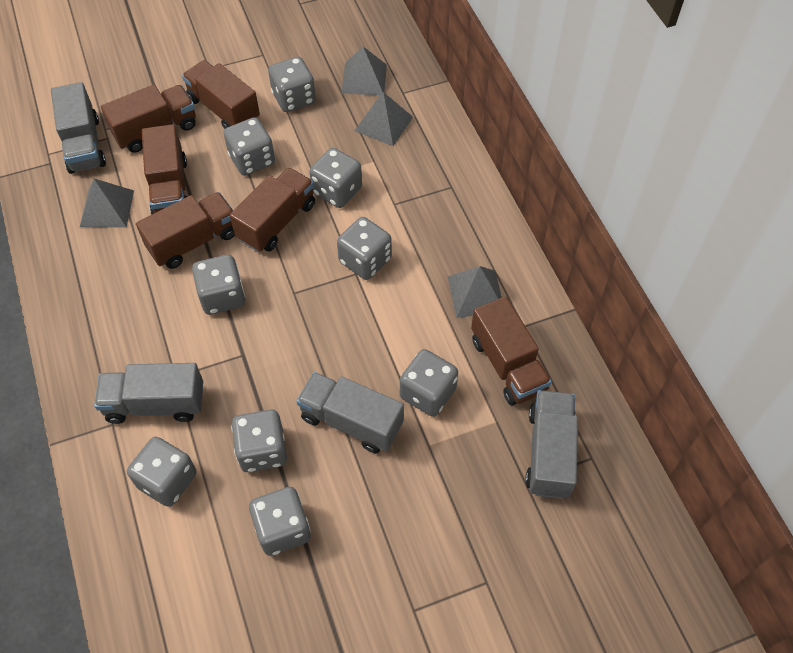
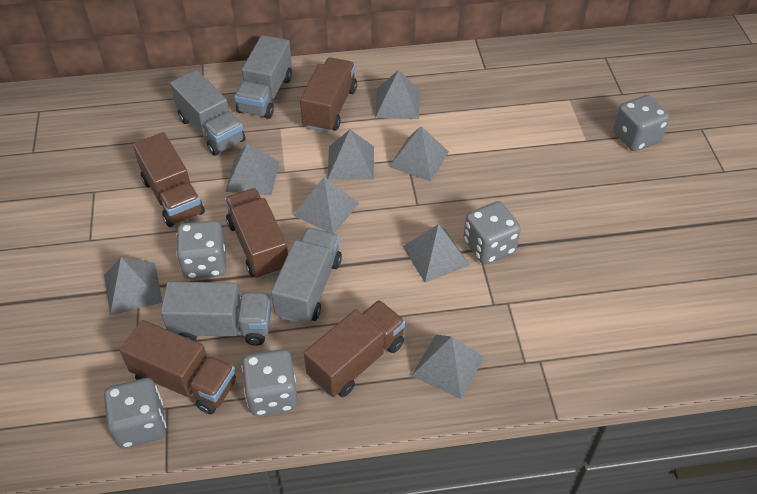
brown truck: 6 -> 5
grey dice: 9 -> 5
grey pyramid: 4 -> 8

